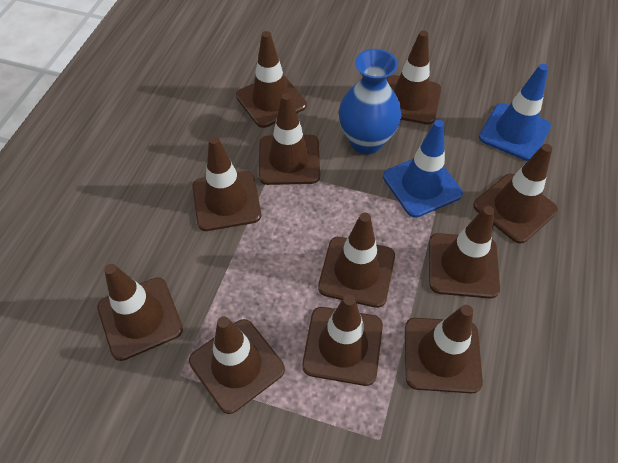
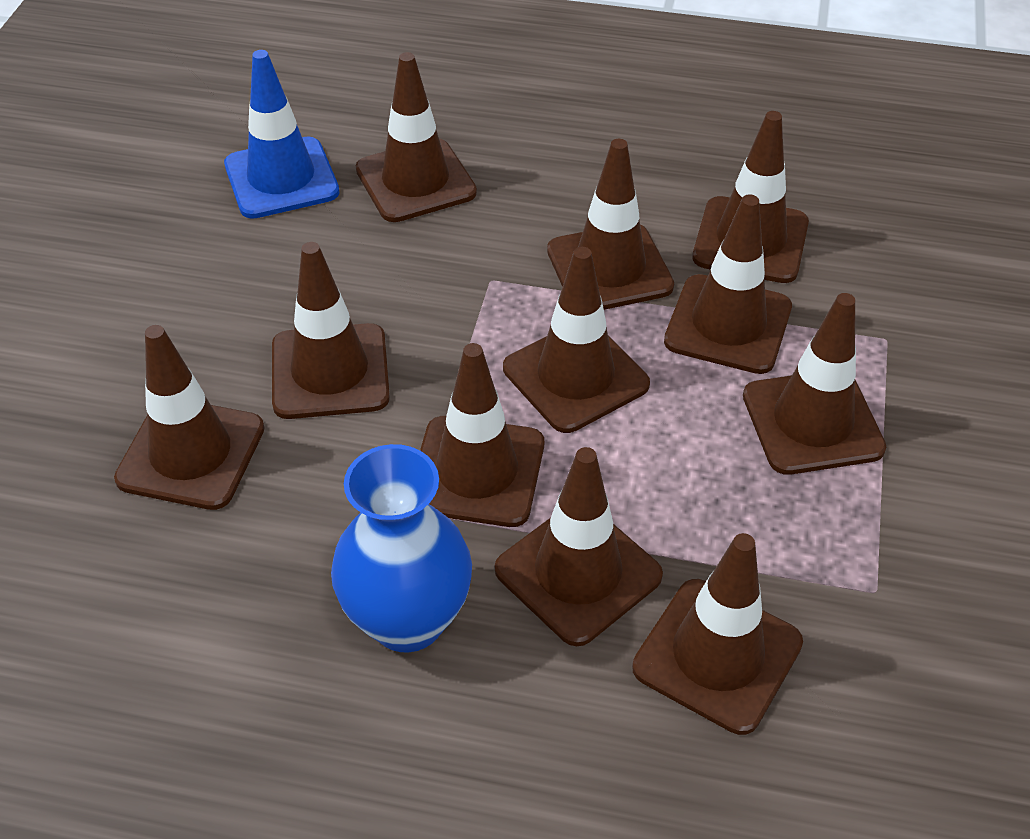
blue traffic cone: 2 -> 1

